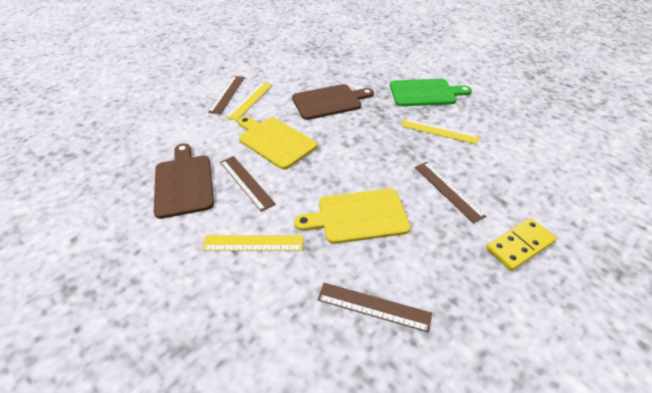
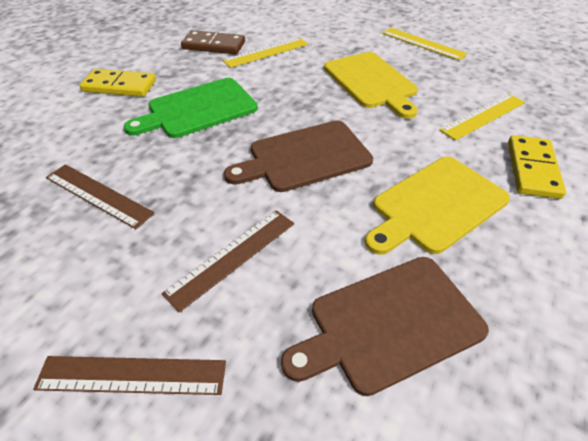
brown domino: 0 -> 1
brown ruler: 4 -> 3
yellow domino: 1 -> 2

